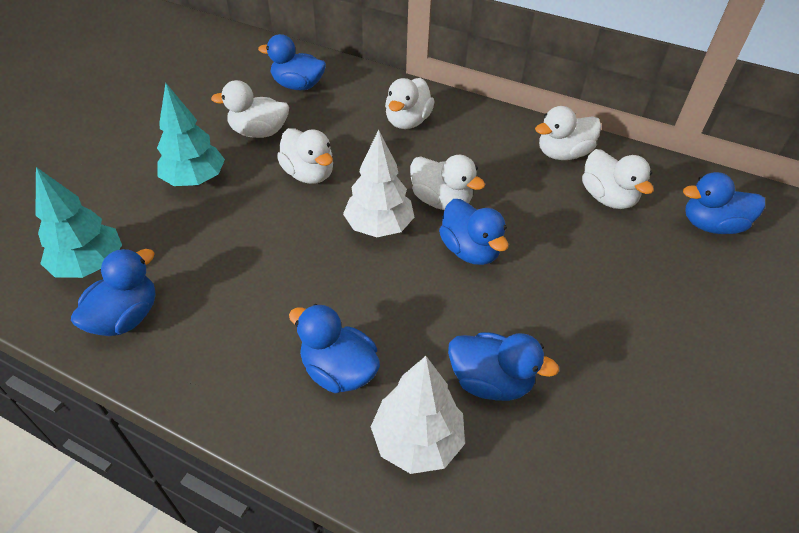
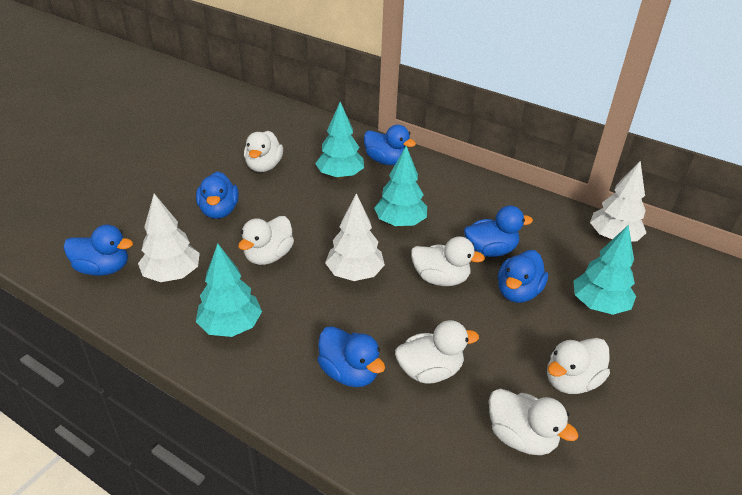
turquoise tree: 2 -> 4
white tree: 2 -> 3

